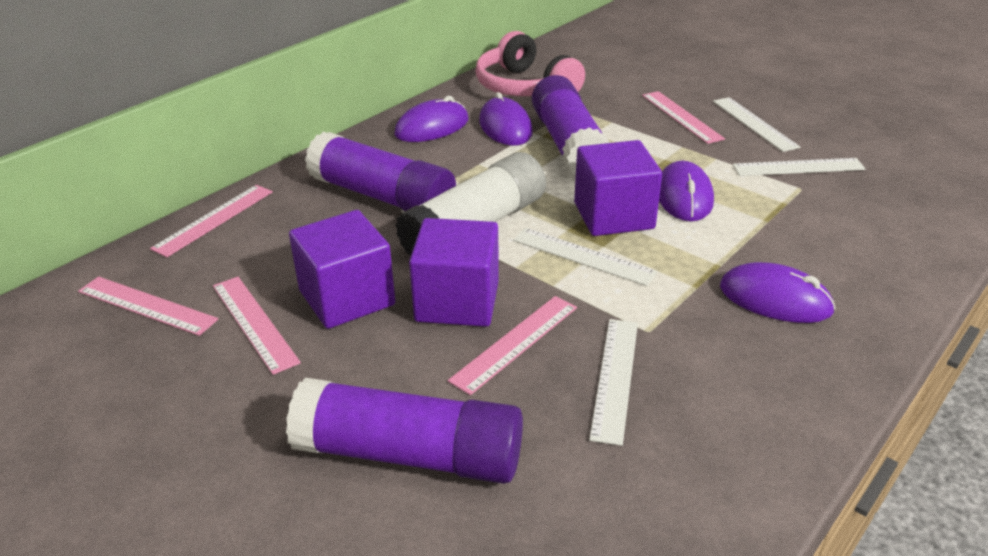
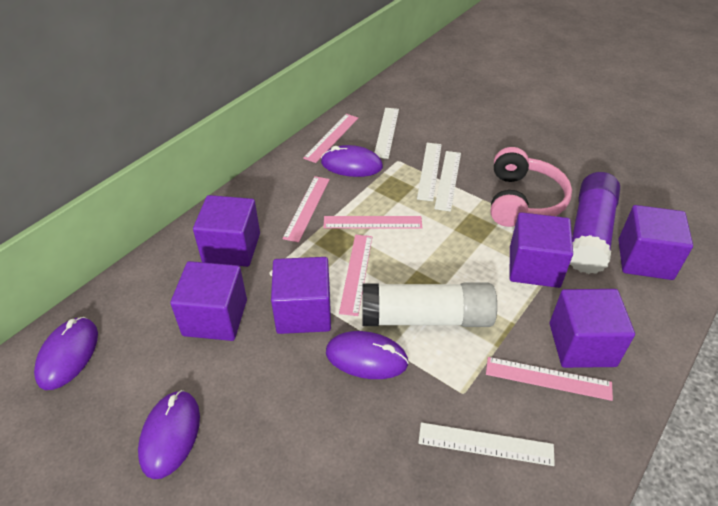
purple cube: 3 -> 6
purple glue stick: 3 -> 1

